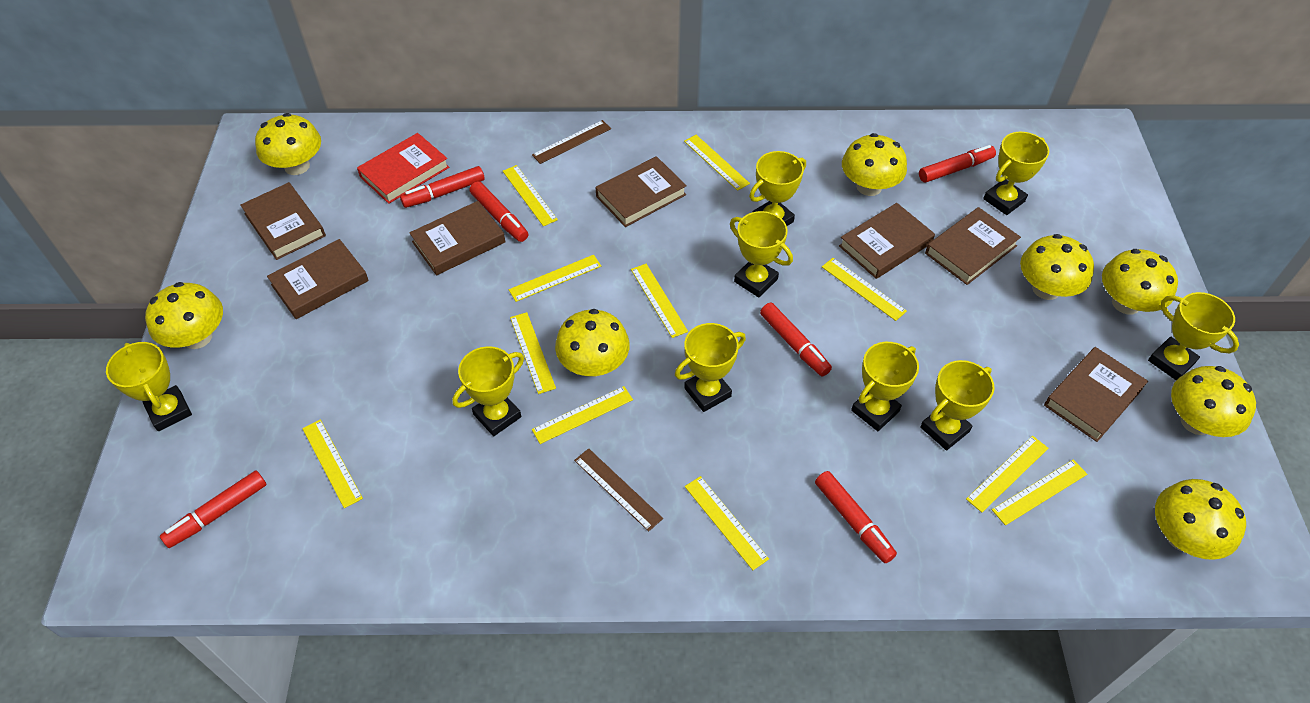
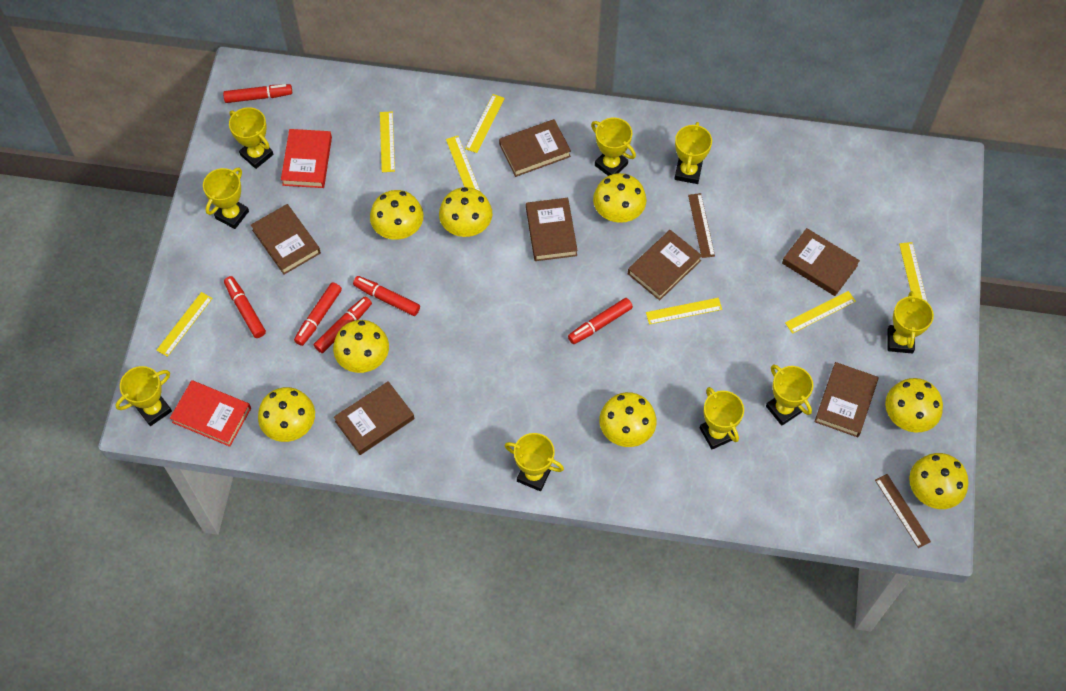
red book: 1 -> 2
yellow ruler: 11 -> 7

